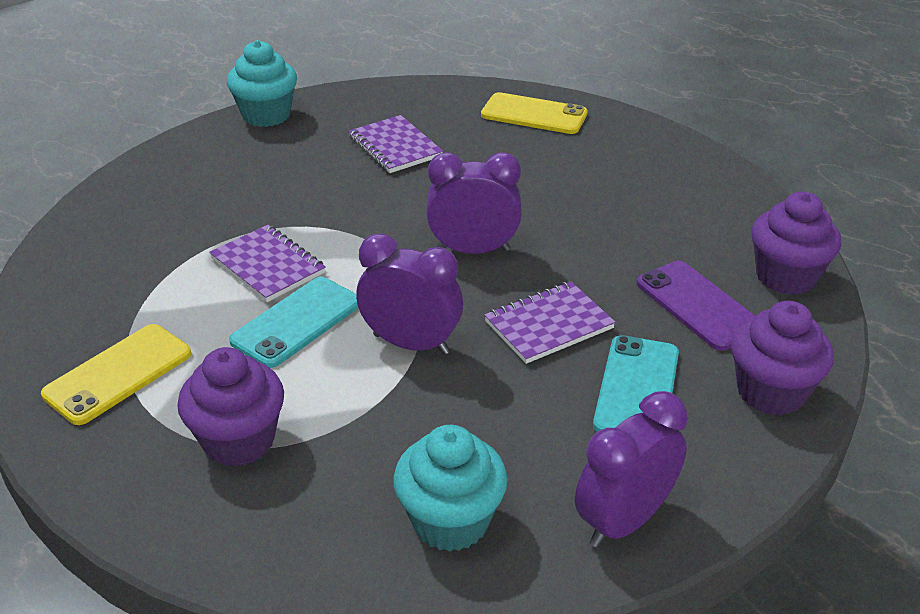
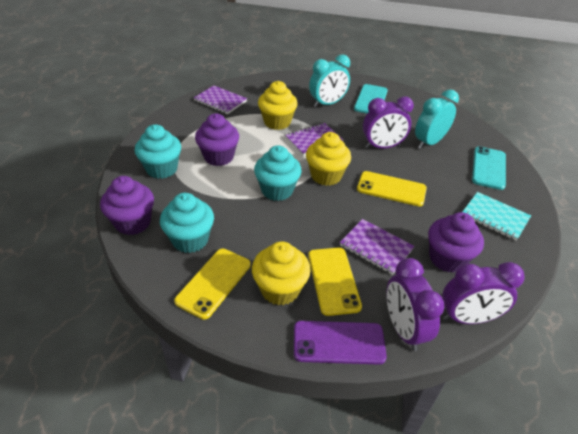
turquoise clock: 0 -> 2
turquoise cupcake: 2 -> 3
turquoise notebook: 0 -> 1
yellow cupcake: 0 -> 3
yellow phone: 2 -> 3

